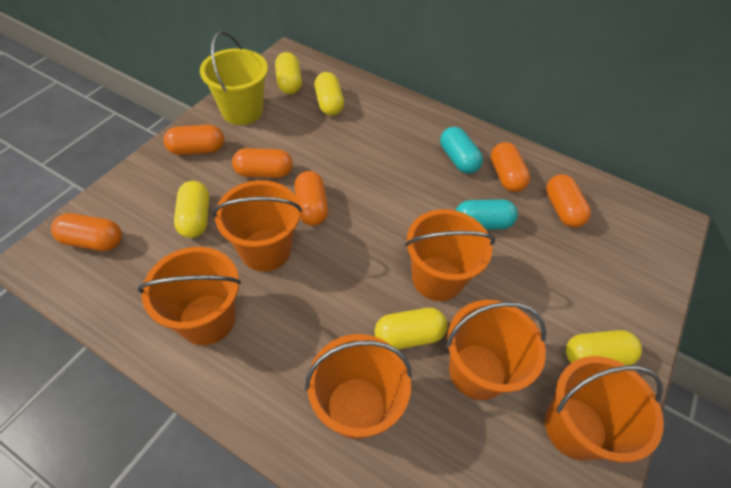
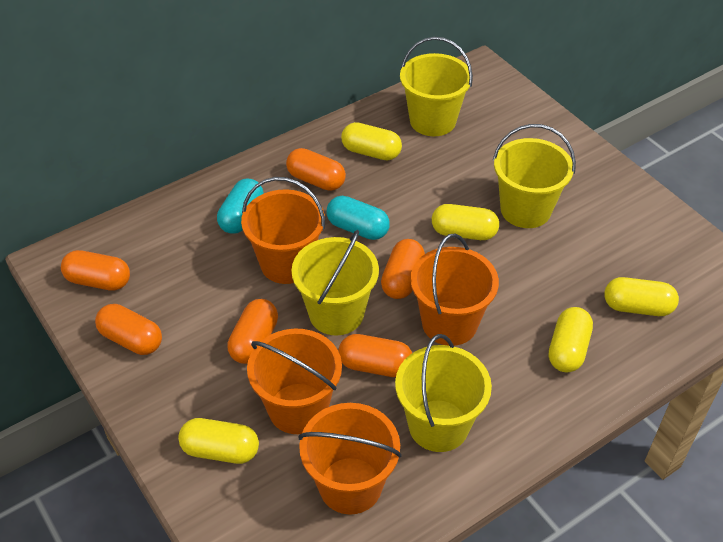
orange bucket: 6 -> 4
yellow bucket: 1 -> 4

